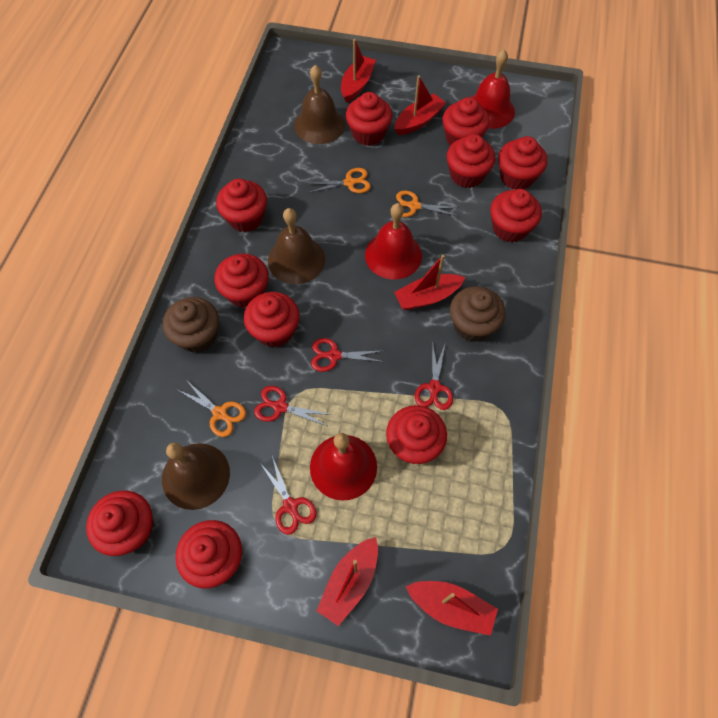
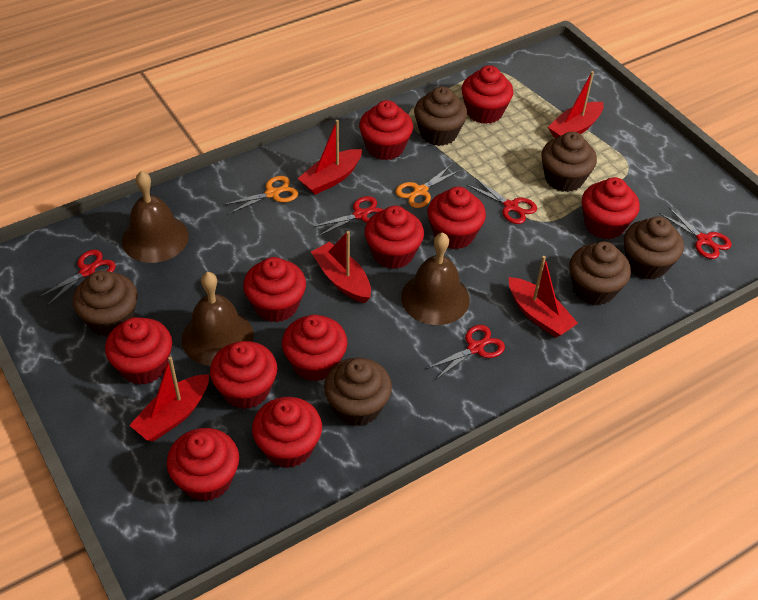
brown cupcake: 2 -> 6
orange scissors: 3 -> 2
red bell: 3 -> 0
red scissors: 4 -> 5

